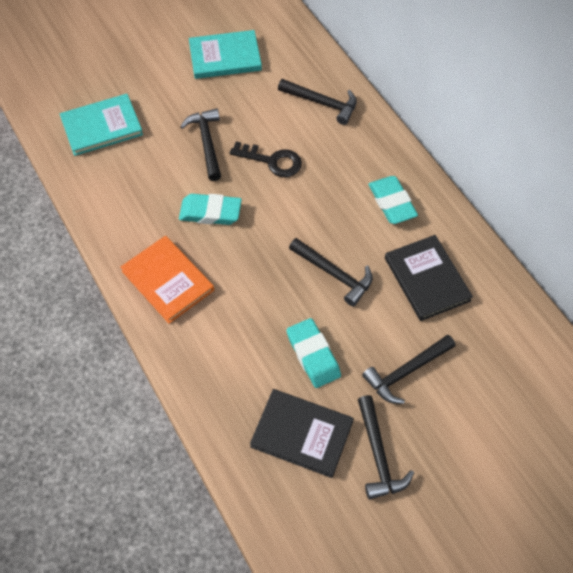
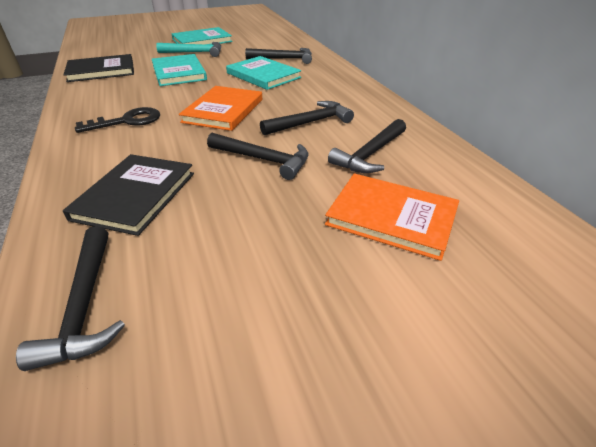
orange book: 1 -> 2
turquoise book: 2 -> 3
turquoise eraser: 3 -> 0
turquoise hammer: 0 -> 1

